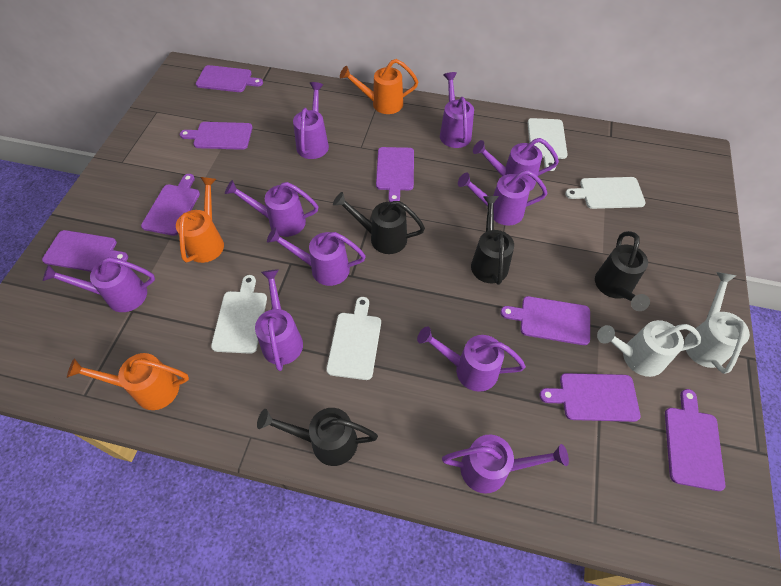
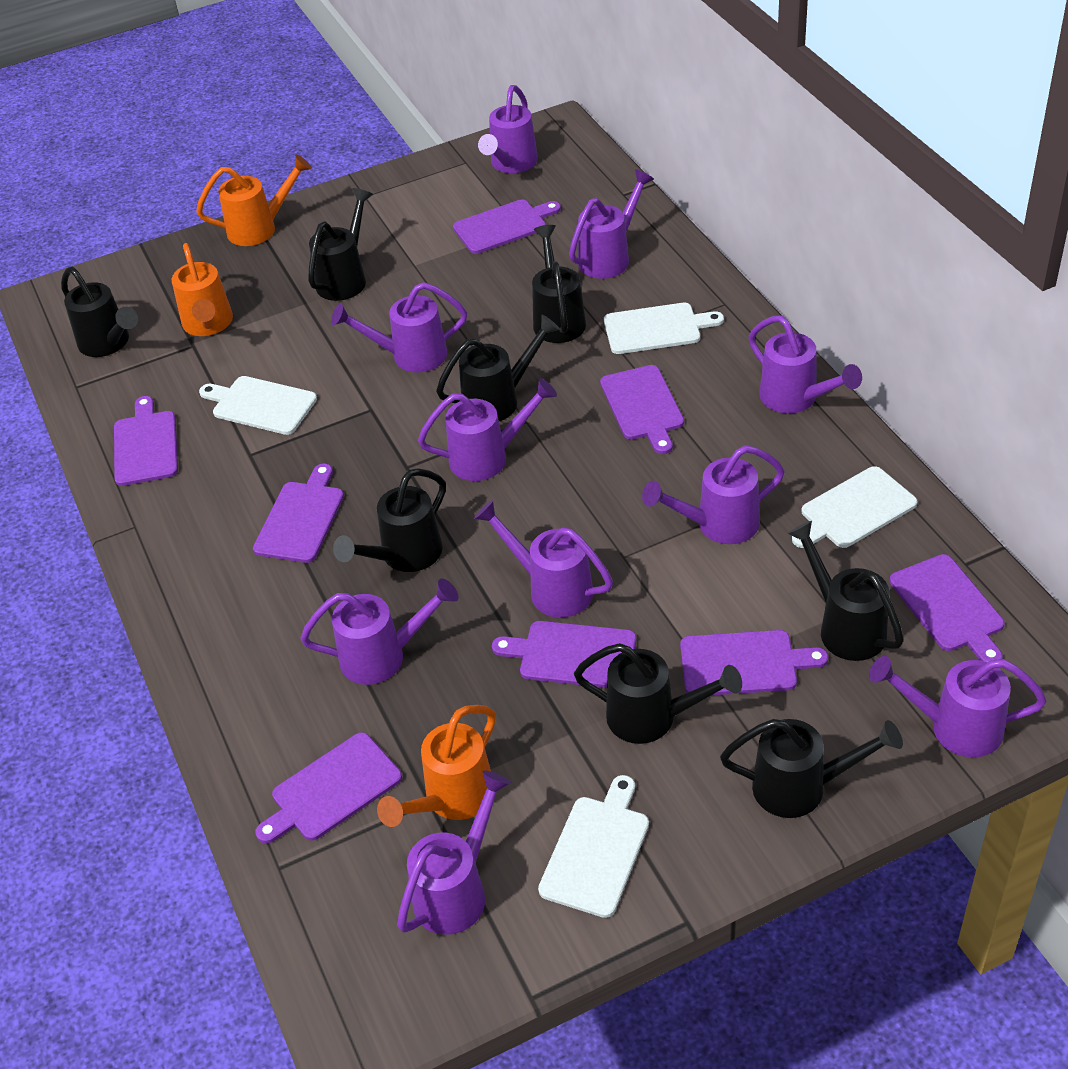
black watering can: 4 -> 8
white watering can: 2 -> 0

